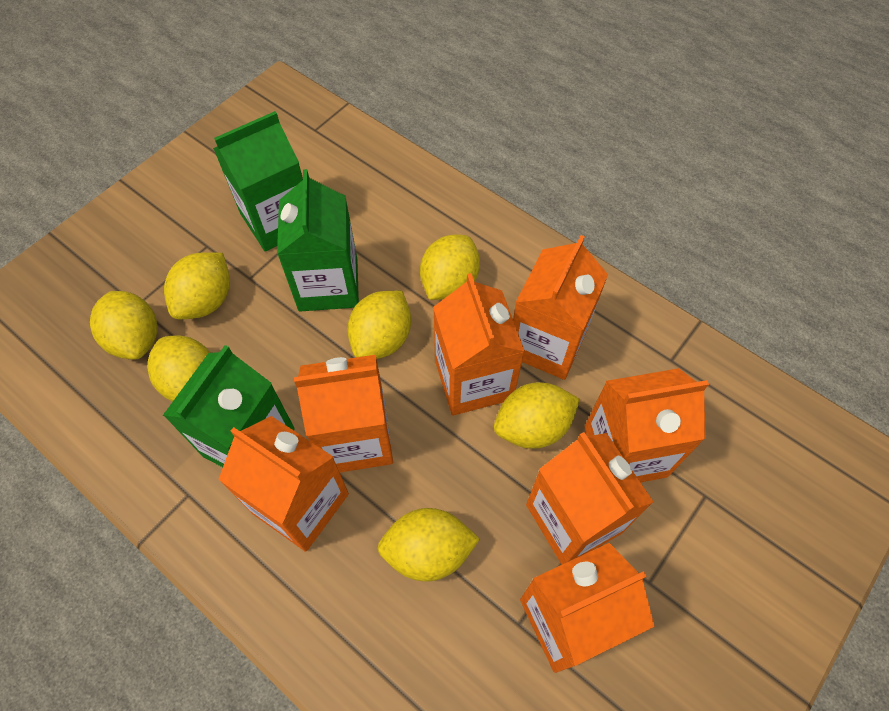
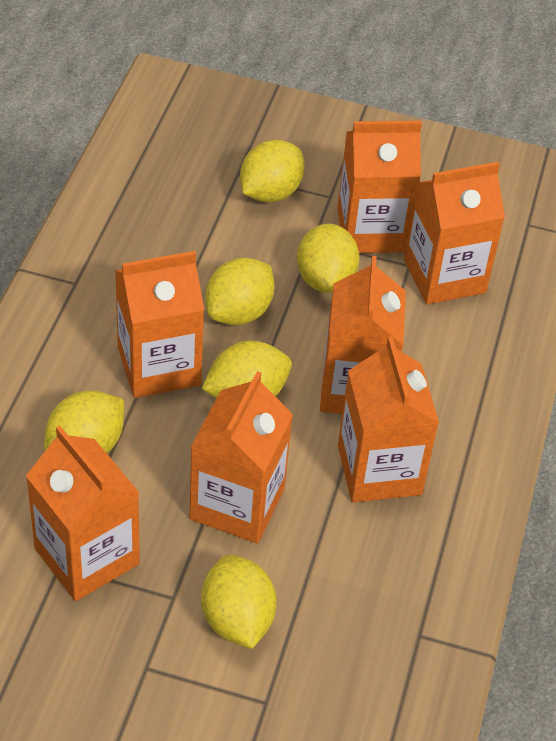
green carton: 3 -> 0
yellow lemon: 7 -> 6

